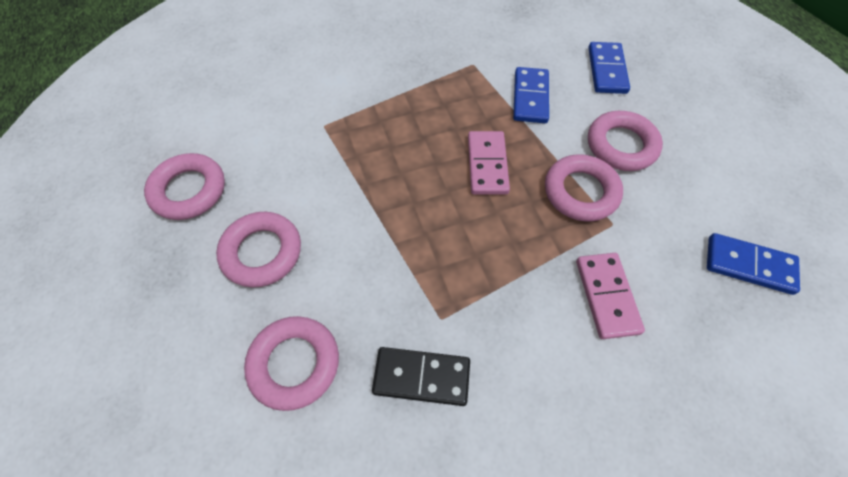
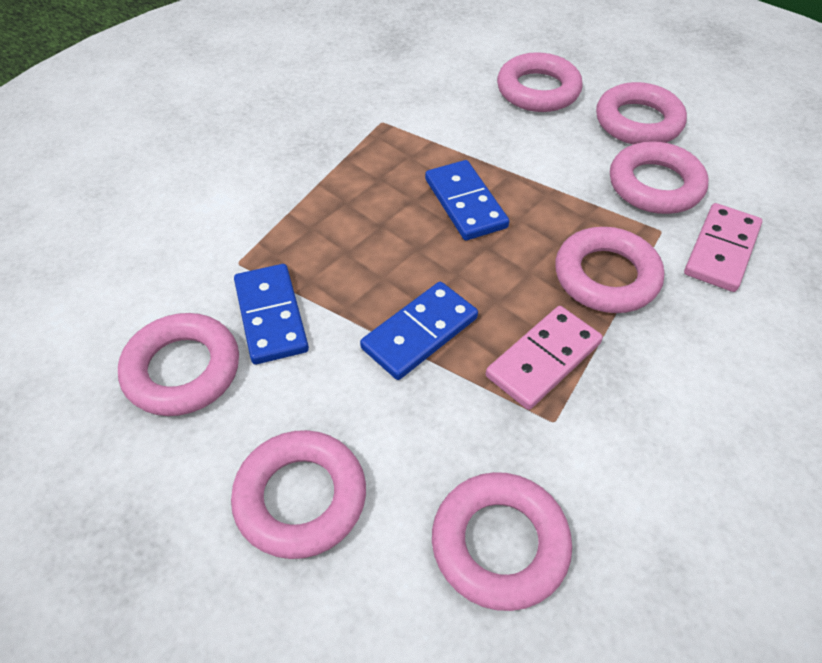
black domino: 1 -> 0
pink ring: 5 -> 7

